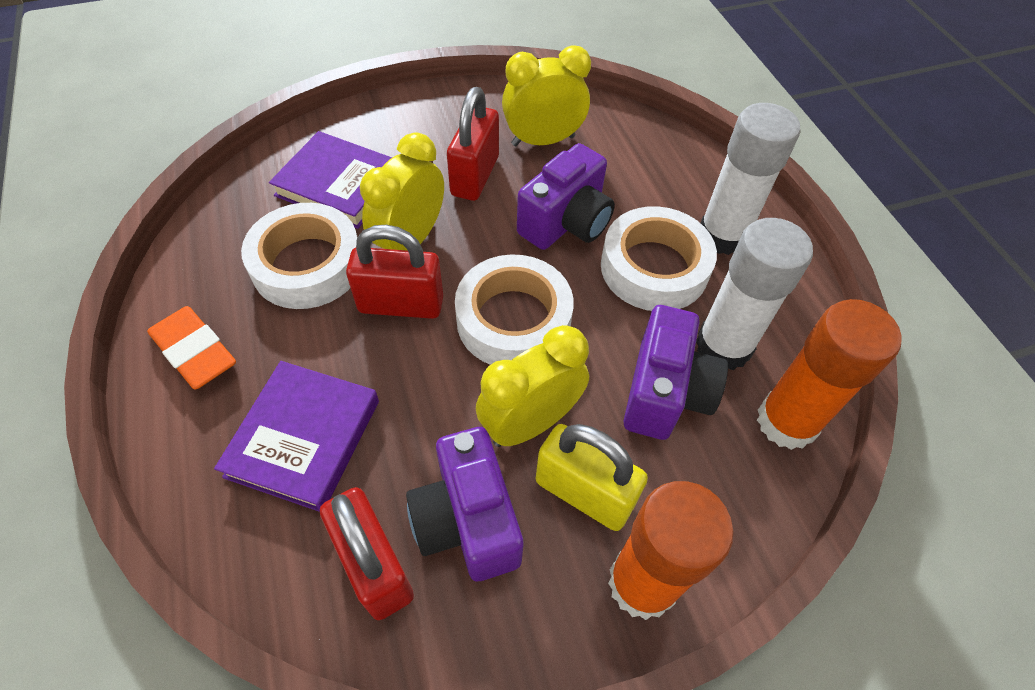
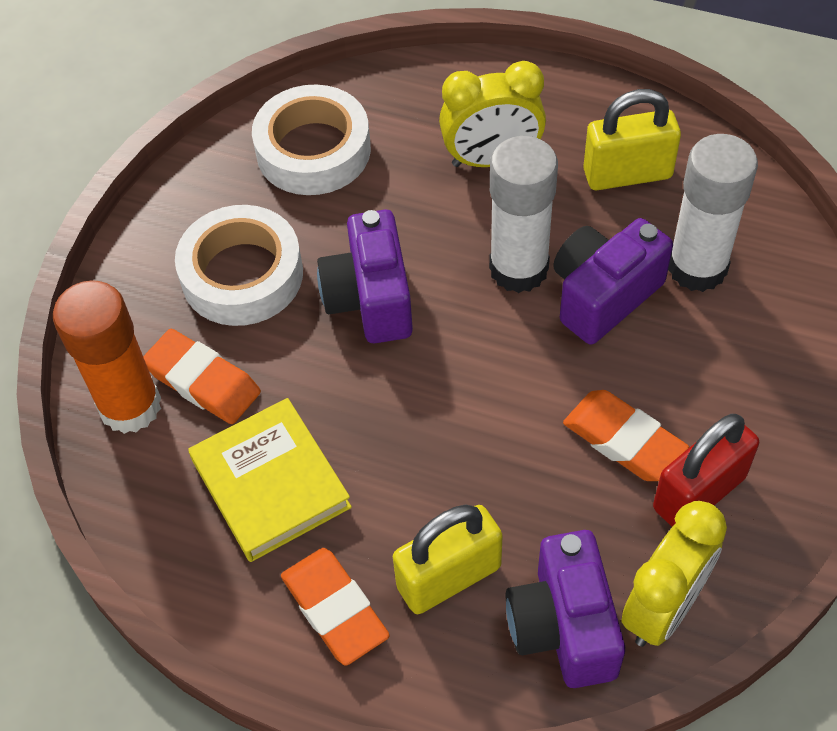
orange eraser: 1 -> 3
orange glue stick: 2 -> 1
purple book: 2 -> 0
red padlock: 3 -> 1
white tape: 3 -> 2
yellow book: 0 -> 1
yellow clock: 3 -> 2
yellow padlock: 1 -> 2

